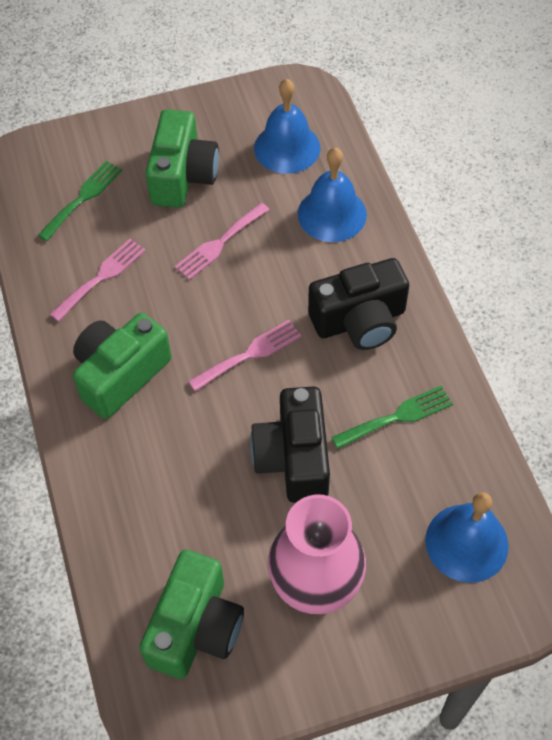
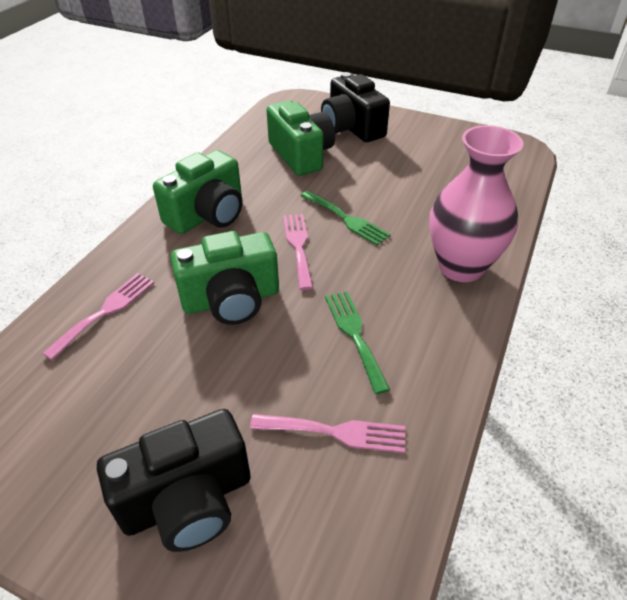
blue bell: 3 -> 0

